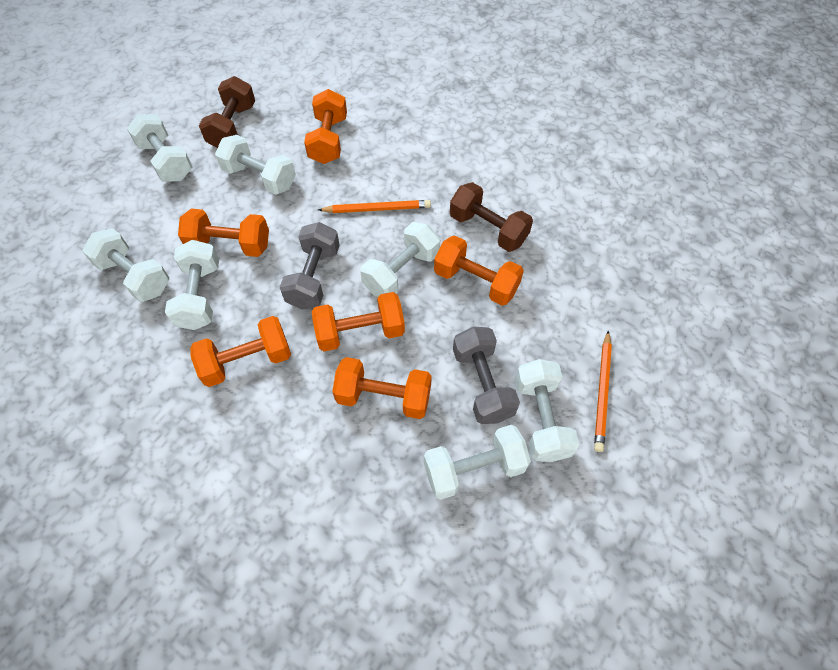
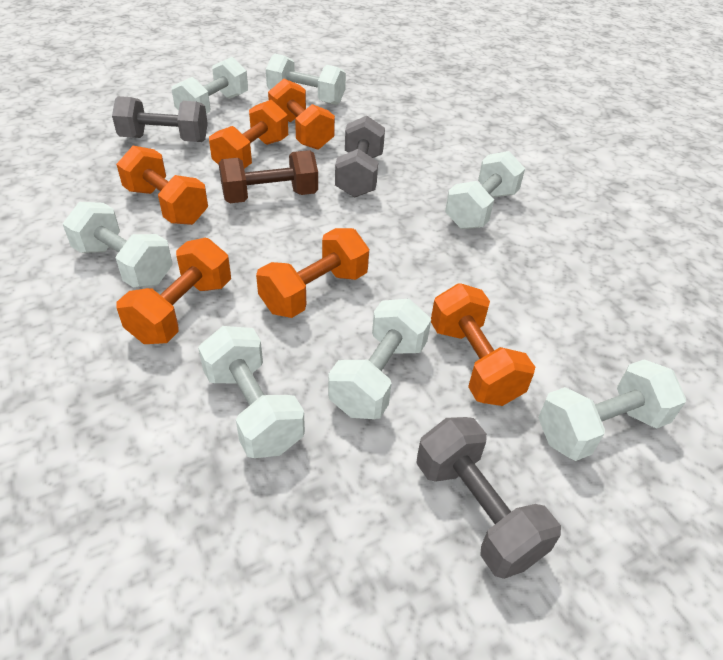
brown dumbbell: 2 -> 1
grey dumbbell: 2 -> 3
orange pencil: 2 -> 0

